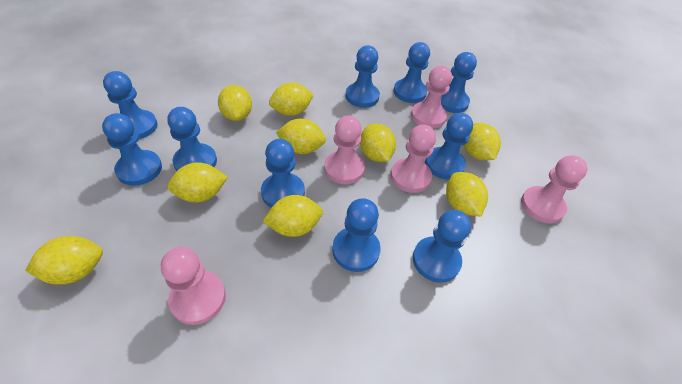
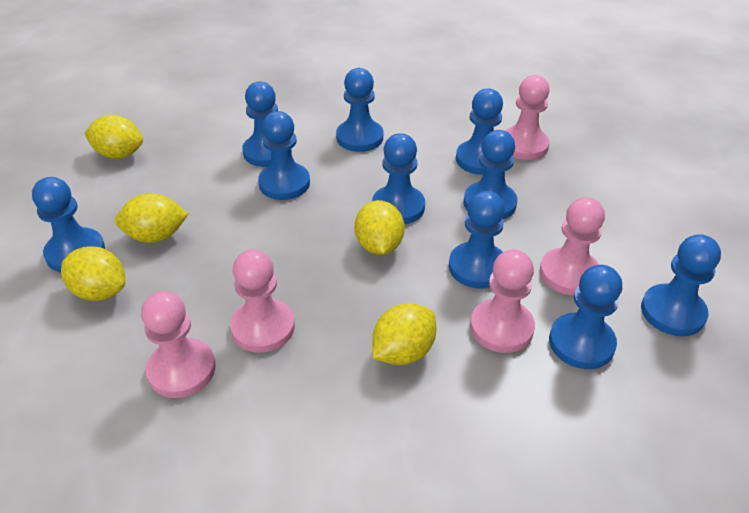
yellow lemon: 9 -> 5

